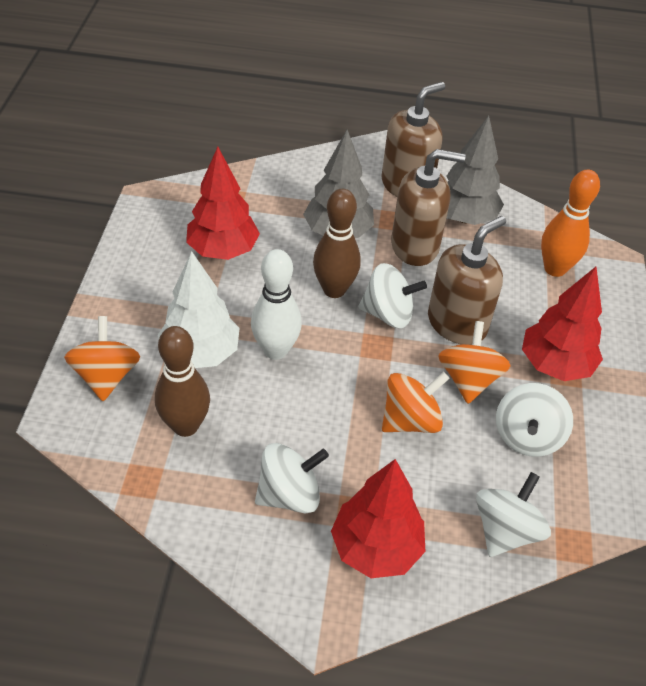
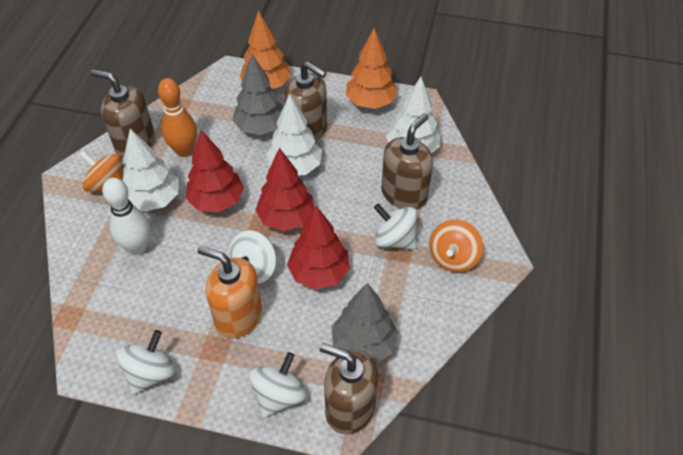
brown bowling pin: 2 -> 0
brown soap dispenser: 3 -> 4
orange soap dispenser: 0 -> 1
orange spinning top: 3 -> 2
orange tree: 0 -> 2
white tree: 1 -> 3

